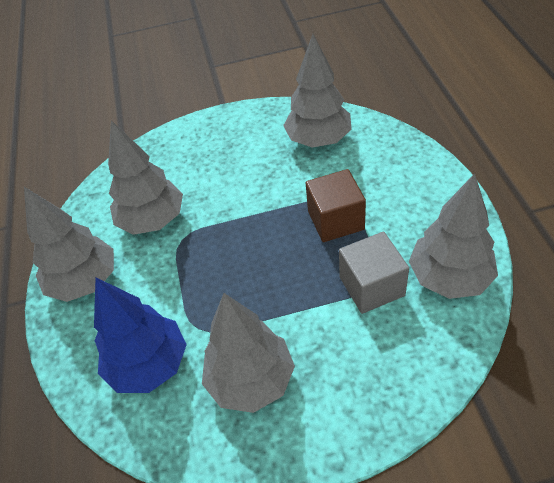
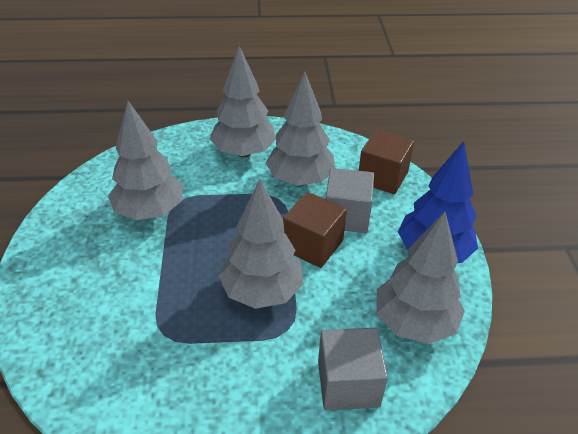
brown cube: 1 -> 2
grey cube: 1 -> 2

